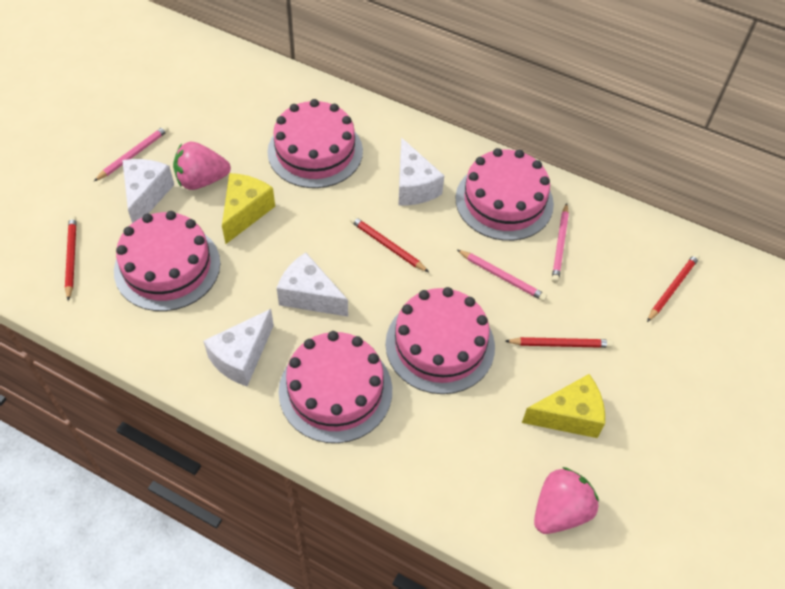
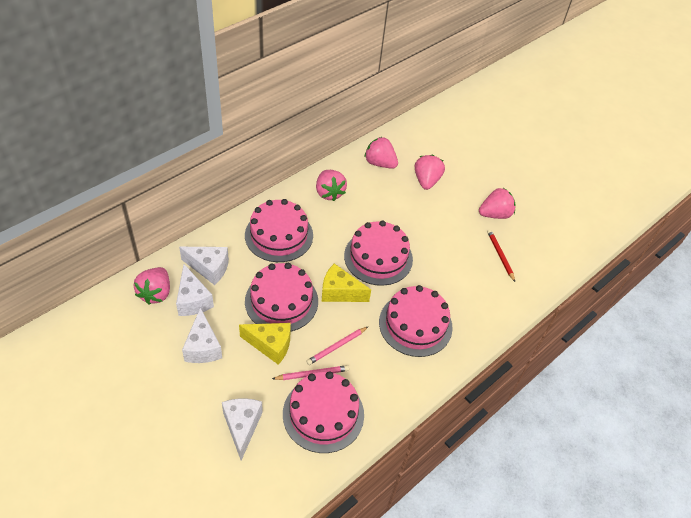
pink pencil: 3 -> 2
pink strawberry: 2 -> 5
red pencil: 4 -> 1

